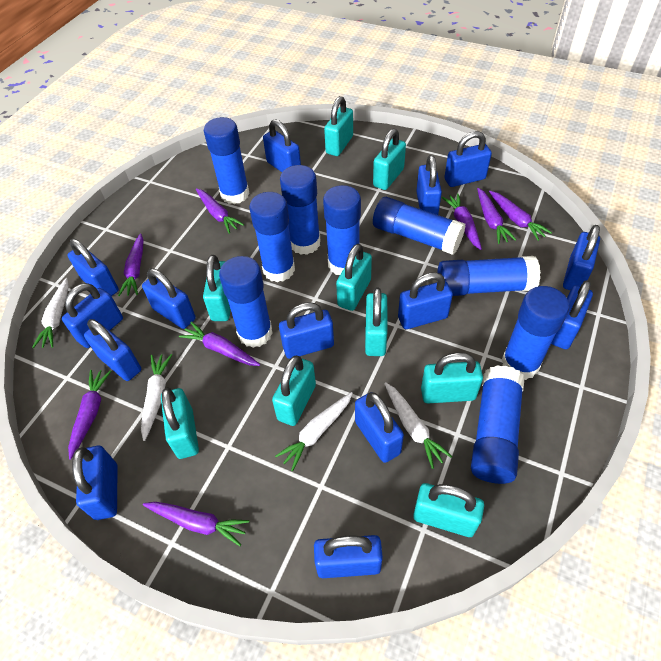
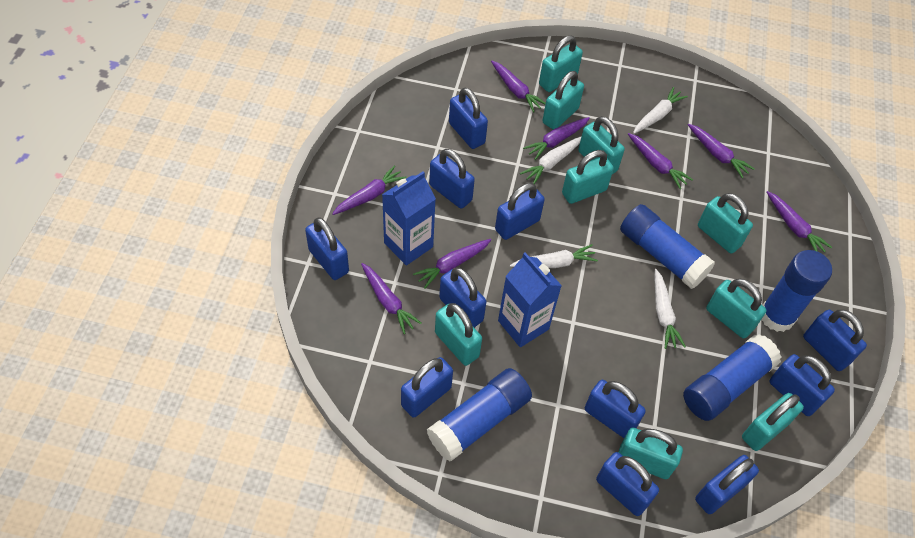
blue carton: 0 -> 2
blue glue stick: 9 -> 4
blue padlock: 14 -> 11

